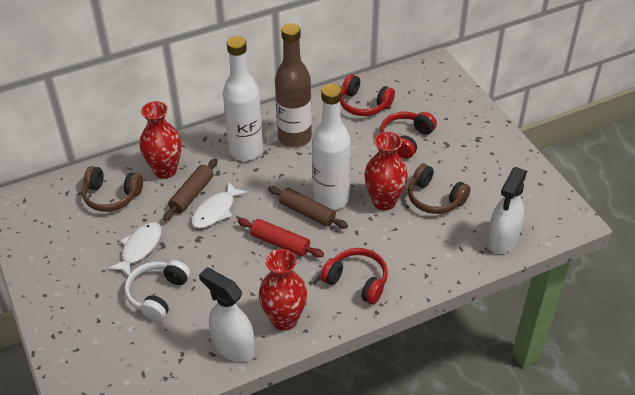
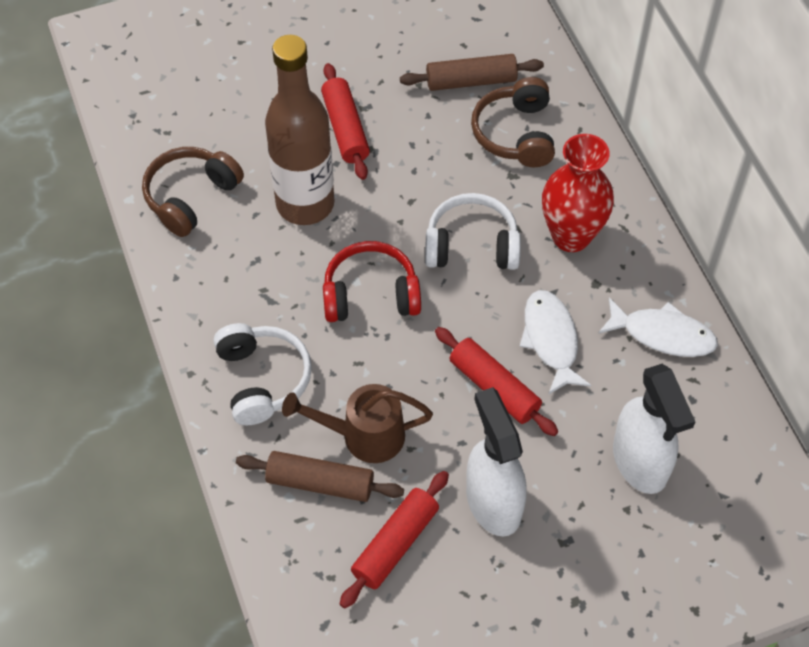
brown watering can: 0 -> 1
red headphones: 3 -> 1
red rolling pin: 1 -> 3
red vase: 3 -> 1
white bottle: 2 -> 0
white headphones: 1 -> 2

